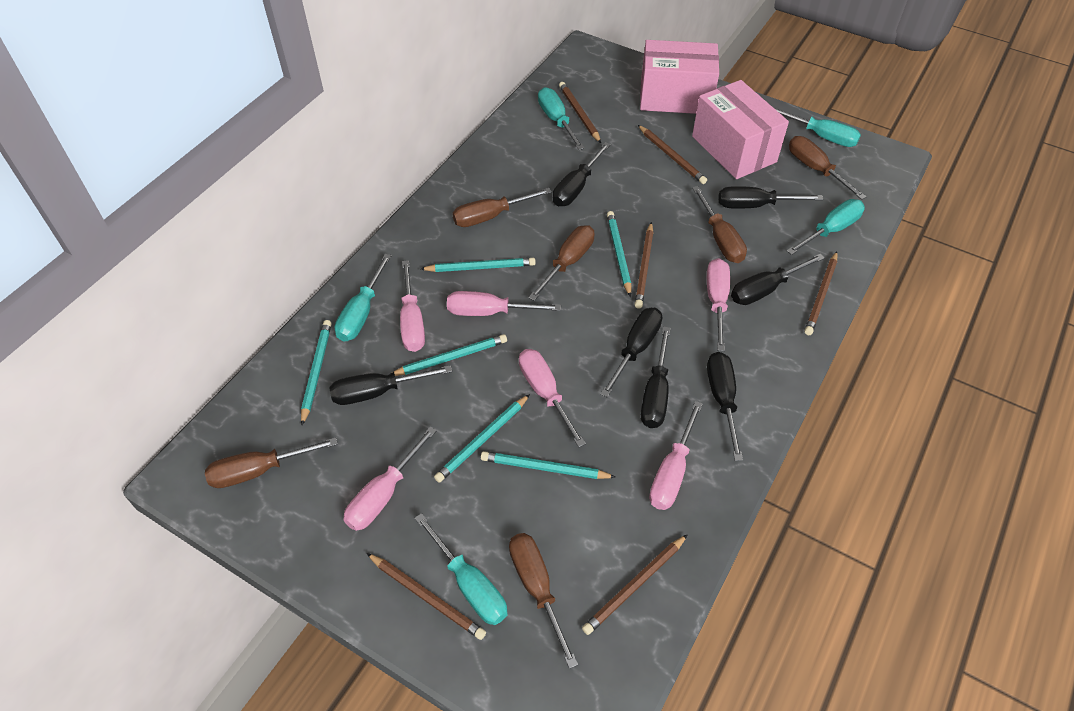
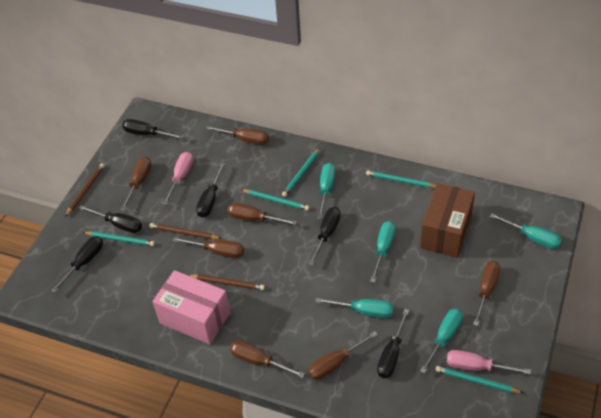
black screwdriver: 7 -> 6
brown box: 0 -> 1
brown pencil: 6 -> 3
brown screwdriver: 6 -> 7
pink box: 2 -> 1
pink screwdriver: 6 -> 2
turquoise pencil: 6 -> 5

